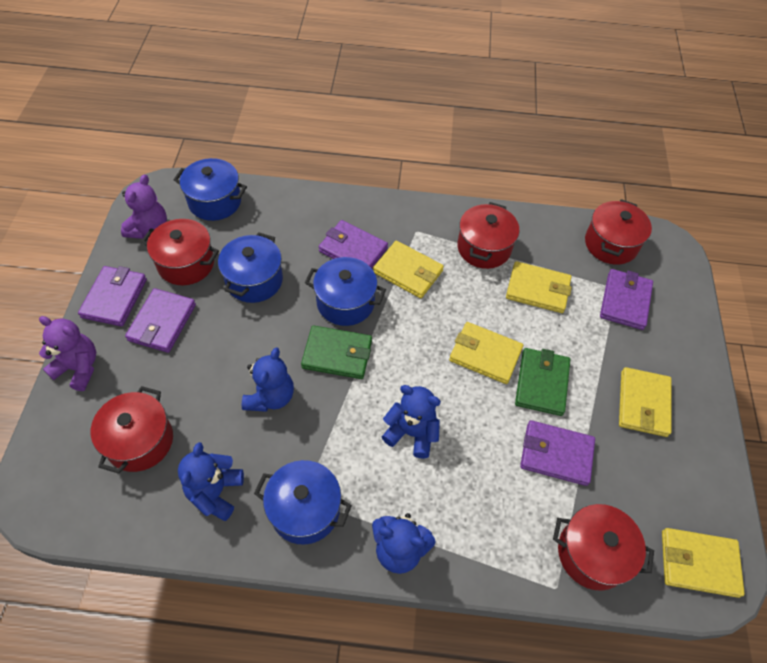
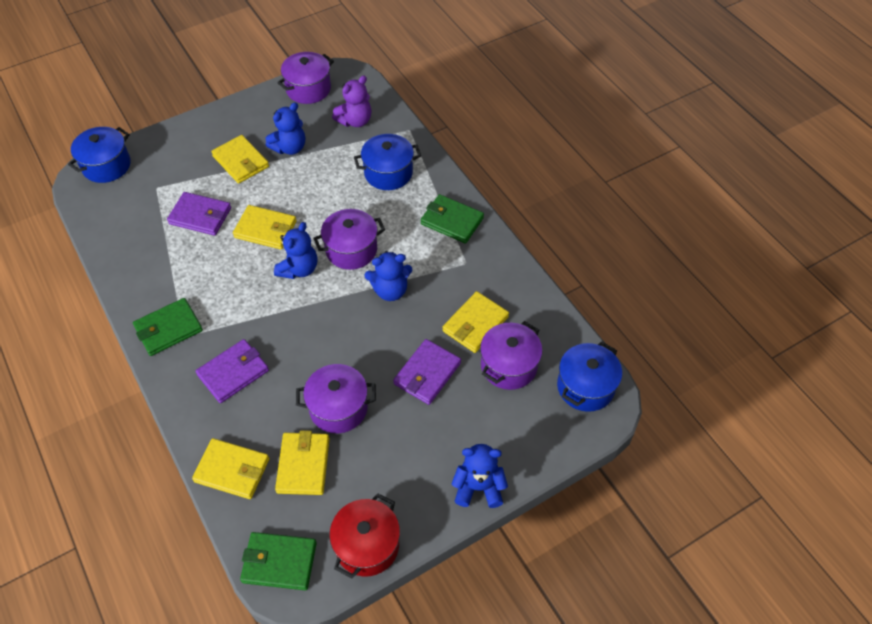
blue pot: 4 -> 3
green wallet: 2 -> 3
purple pot: 0 -> 4
purple teddy bear: 2 -> 1
purple wallet: 5 -> 3
red pot: 5 -> 1

